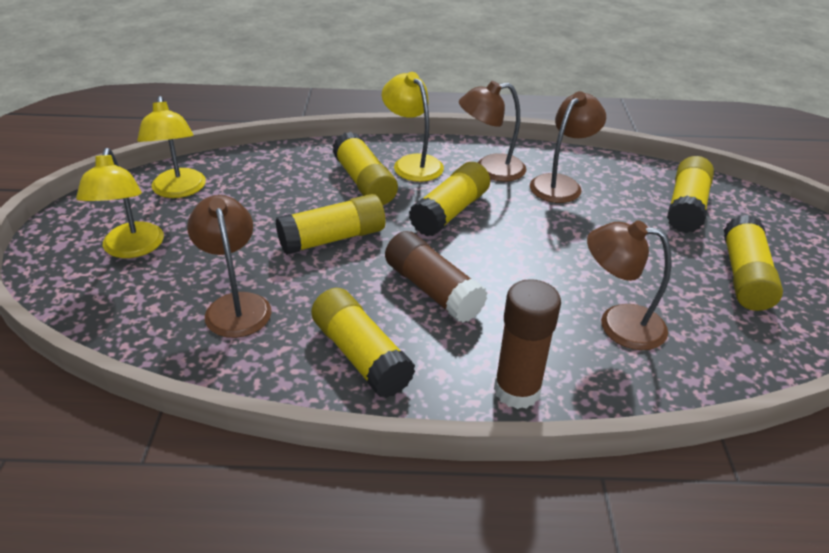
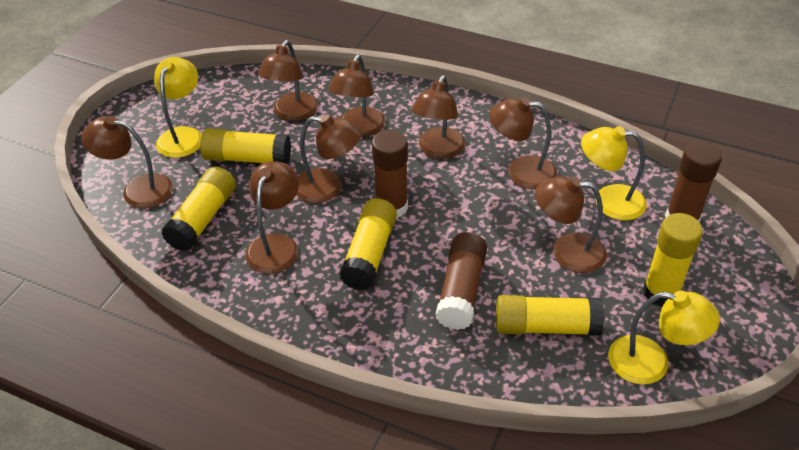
brown glue stick: 2 -> 3
brown lamp: 4 -> 8
yellow glue stick: 6 -> 5

